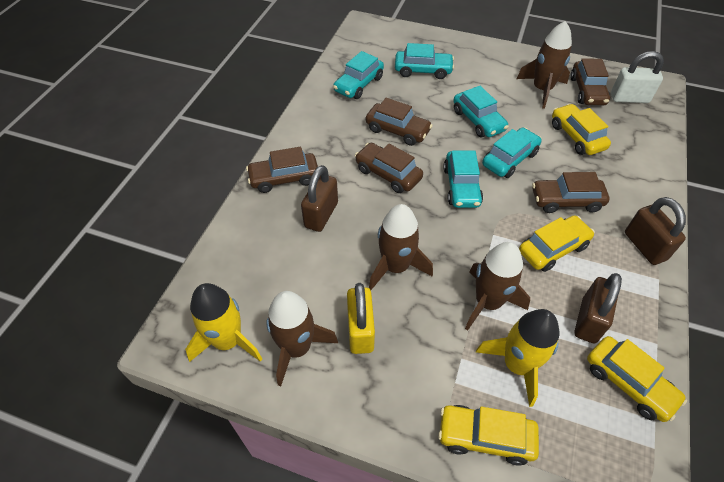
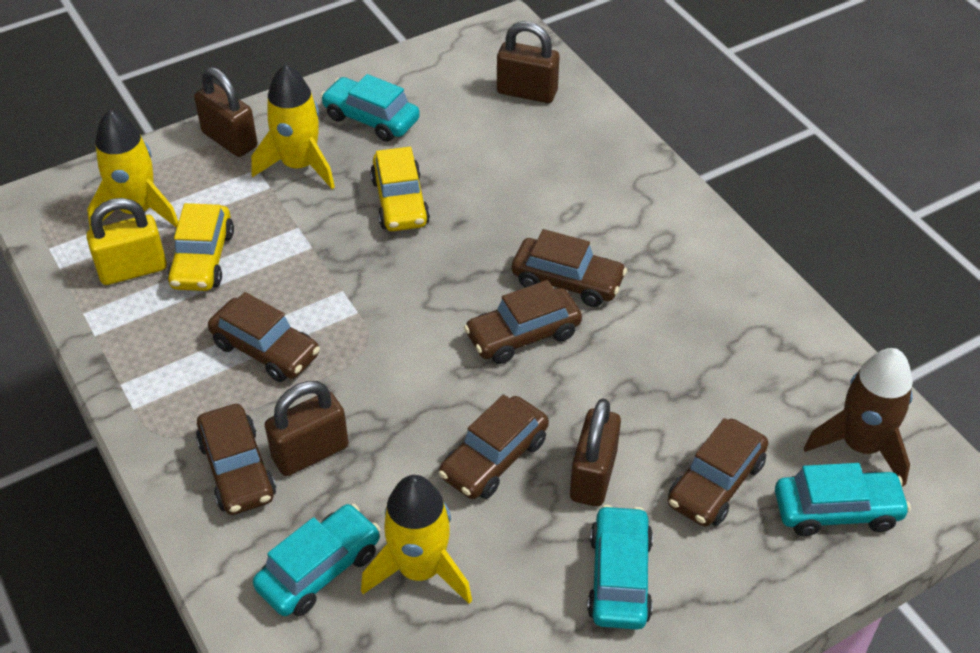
brown car: 5 -> 6
brown padlock: 3 -> 4
brown rocket: 4 -> 1
turquoise car: 5 -> 4
white padlock: 1 -> 0
yellow car: 4 -> 2
yellow rocket: 2 -> 3

